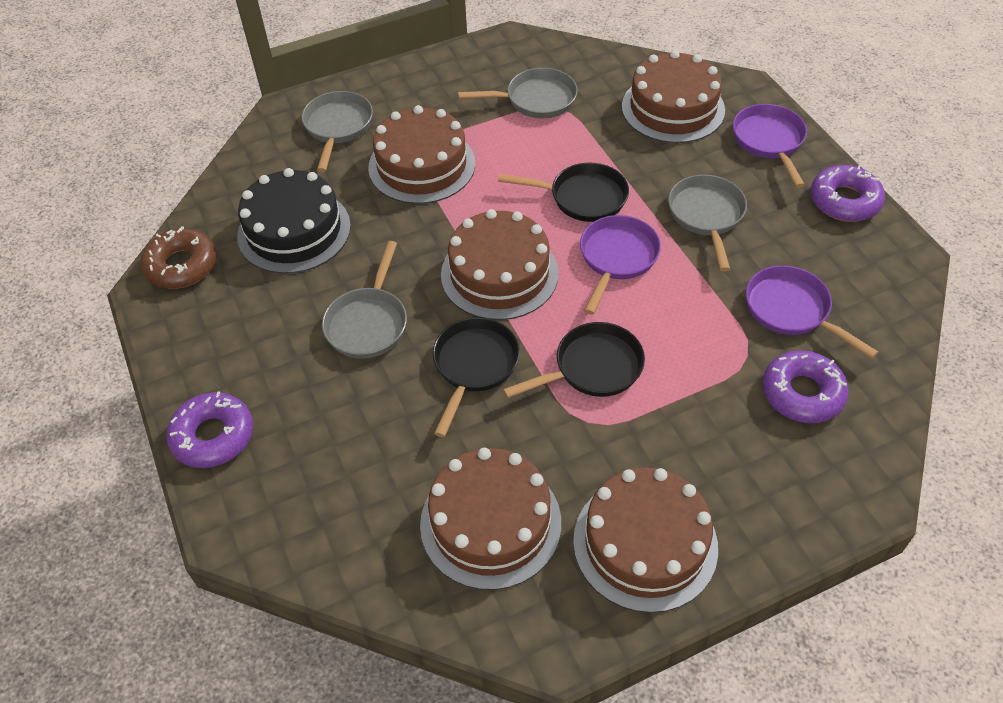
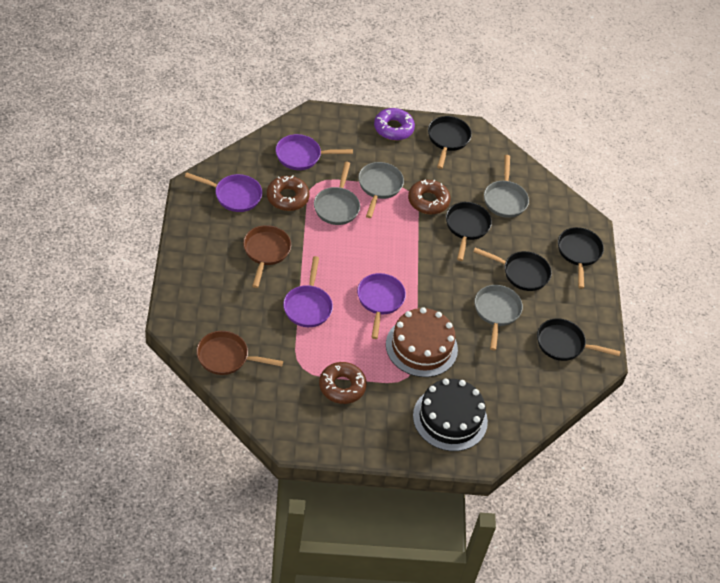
black pan: 3 -> 5
brown cake: 5 -> 1
brown donut: 1 -> 3
brown pan: 0 -> 2
purple donut: 3 -> 1
purple pan: 3 -> 4

